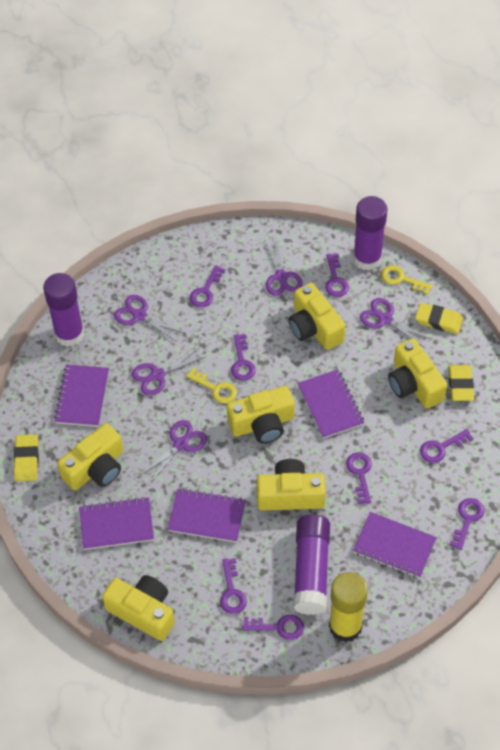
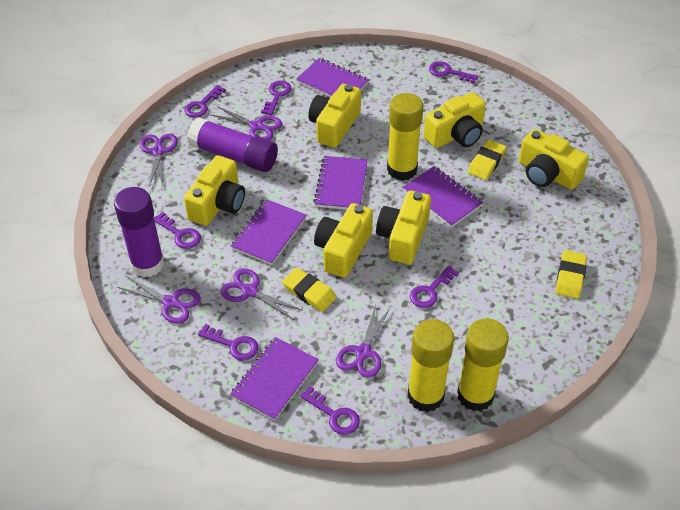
purple glue stick: 3 -> 2
purple key: 8 -> 7
yellow glue stick: 1 -> 3
yellow key: 2 -> 0

